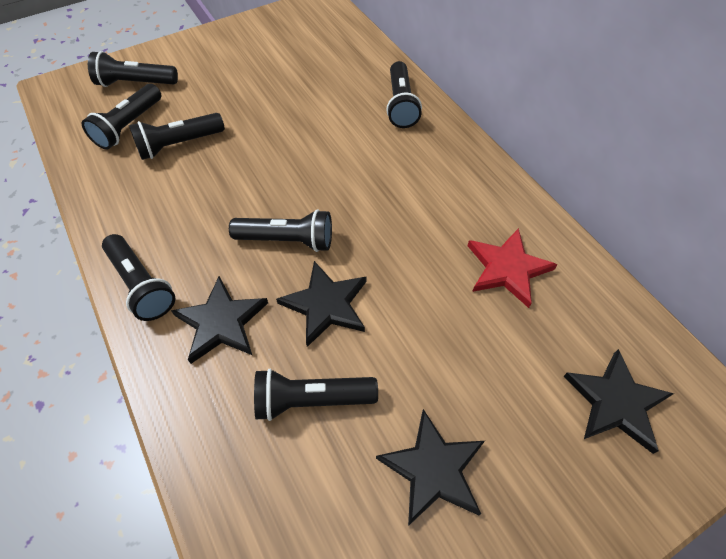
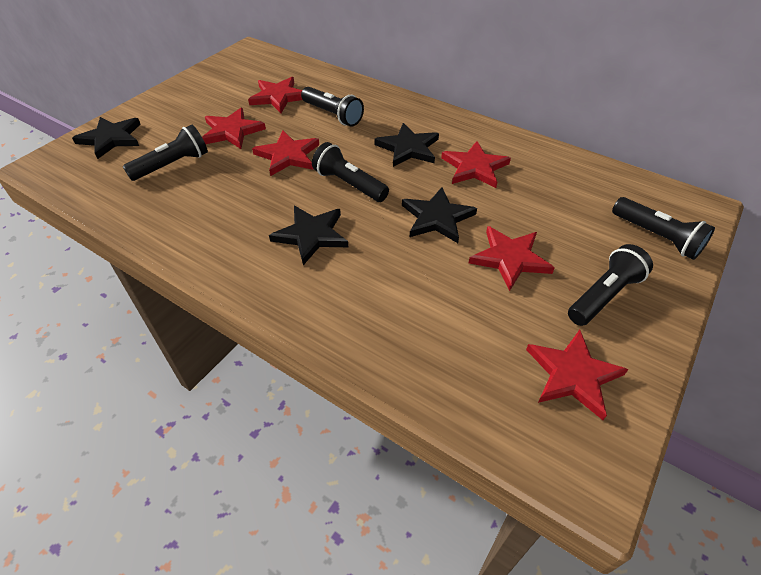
black flashlight: 7 -> 5
red star: 1 -> 6

